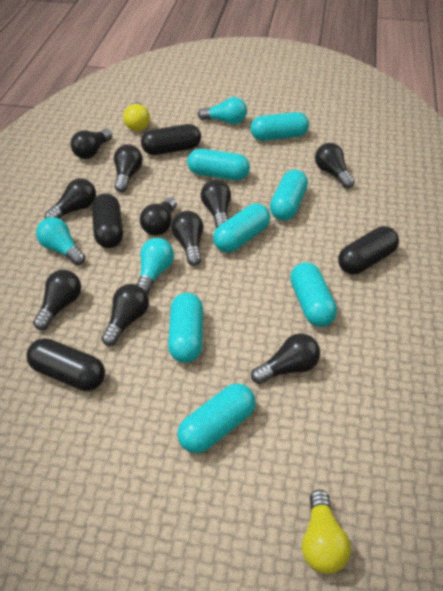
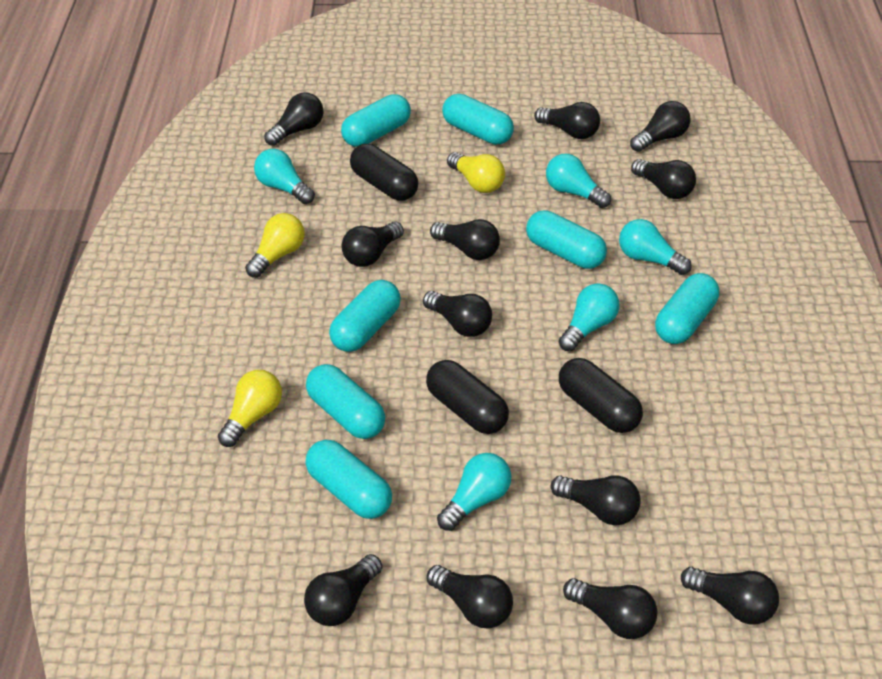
black capsule: 4 -> 3
black light bulb: 10 -> 12
turquoise light bulb: 3 -> 5
yellow light bulb: 2 -> 3

